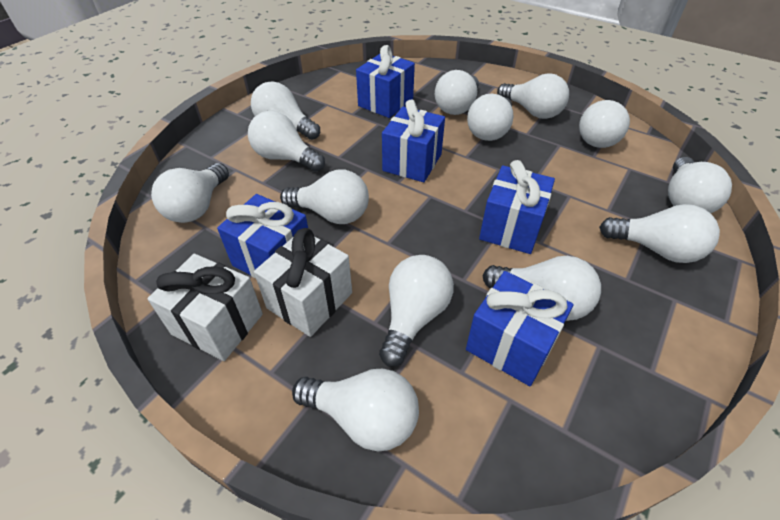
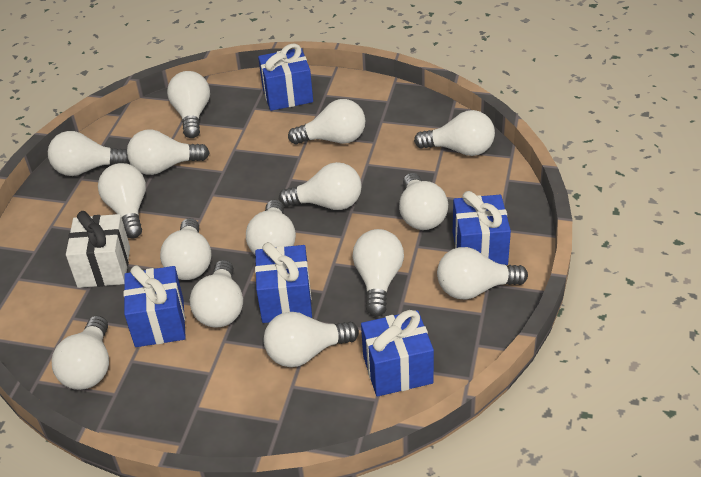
white gift: 2 -> 1
white light bulb: 13 -> 15

